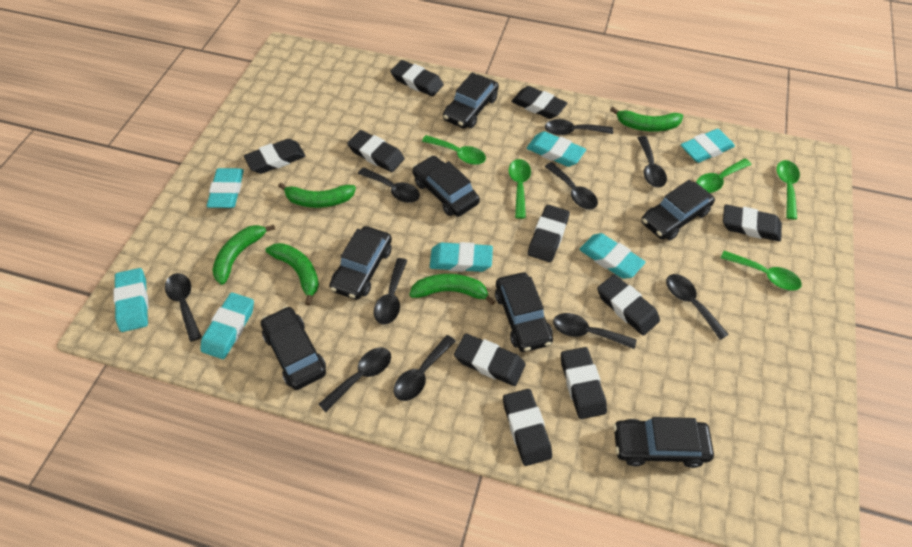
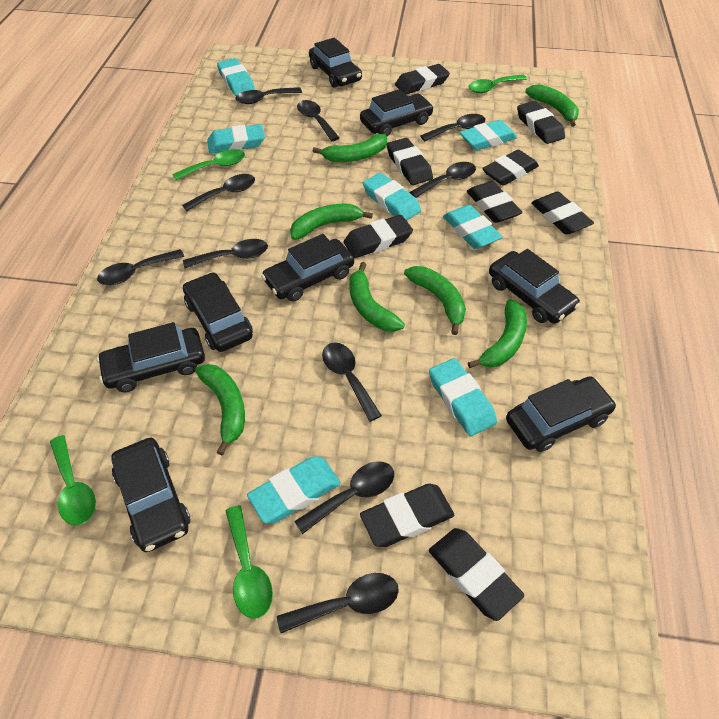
black car: 7 -> 8
black eraser: 10 -> 9
green banana: 5 -> 7
green spoon: 5 -> 4

